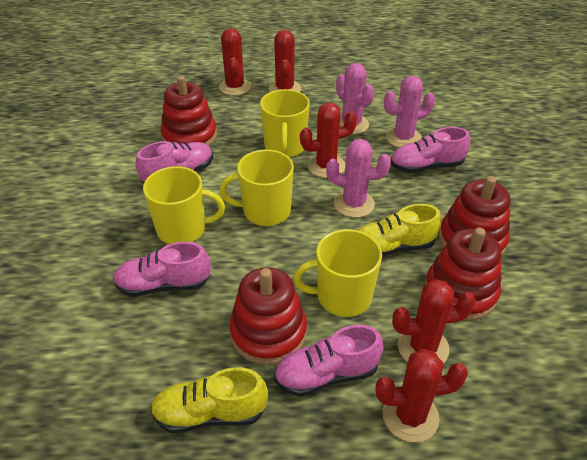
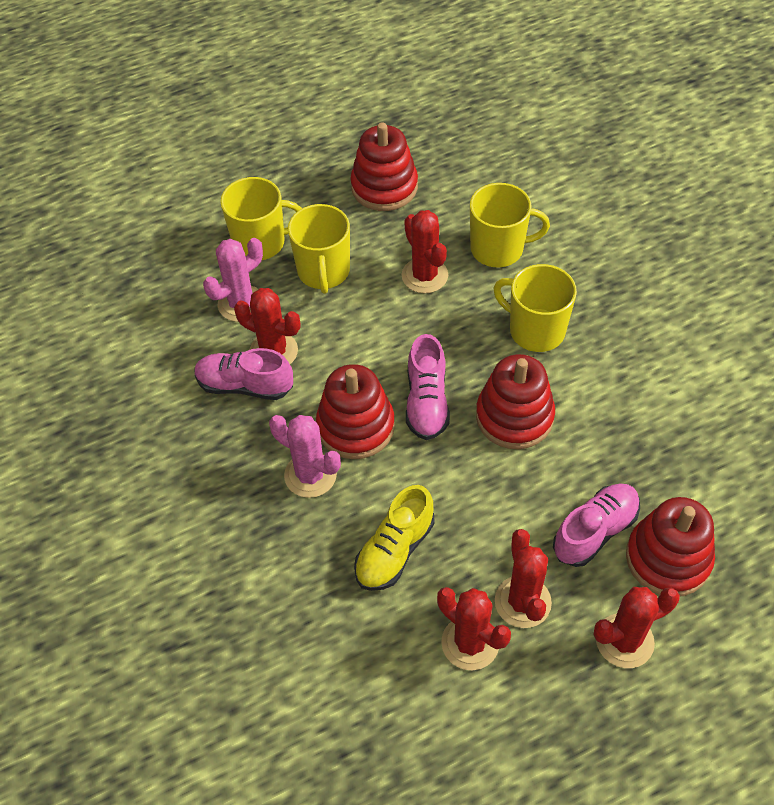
pink cactus: 3 -> 2
pink shoe: 4 -> 3
yellow shoe: 2 -> 1

